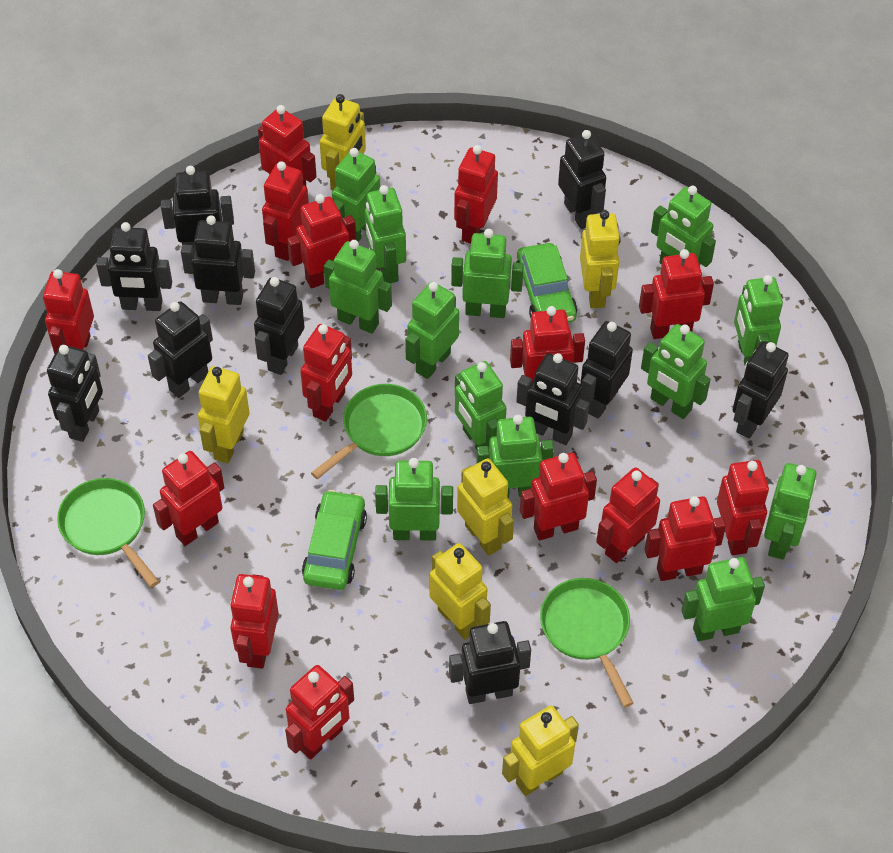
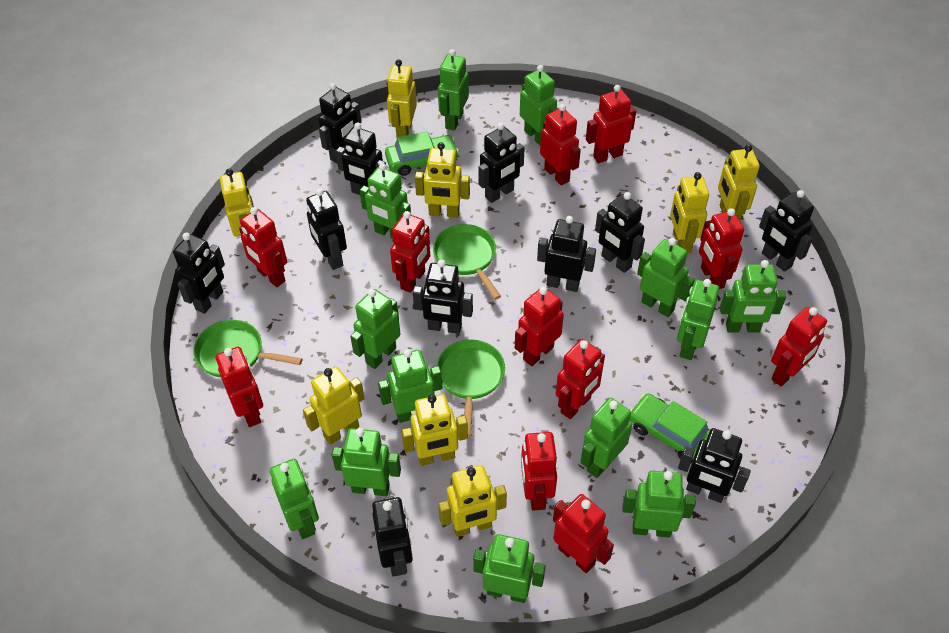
red robot: 15 -> 11
yellow robot: 6 -> 8

